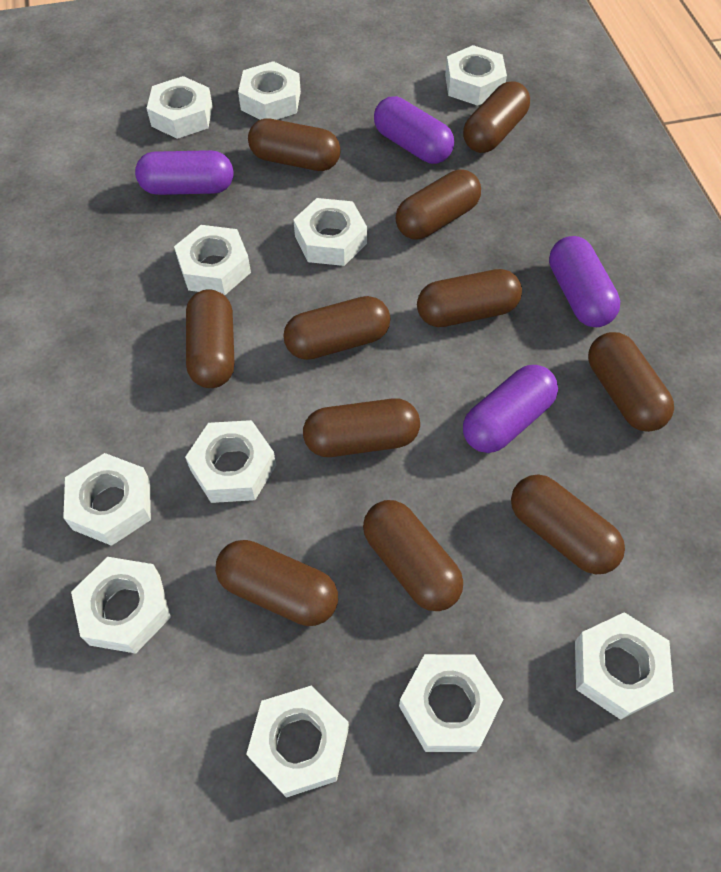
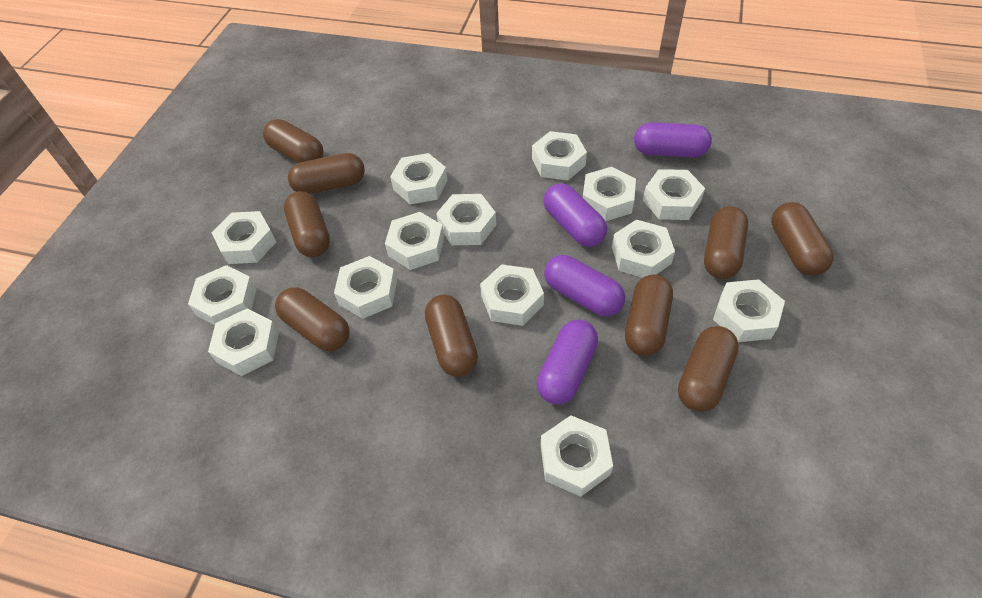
brown capsule: 11 -> 9
white nut: 11 -> 14

